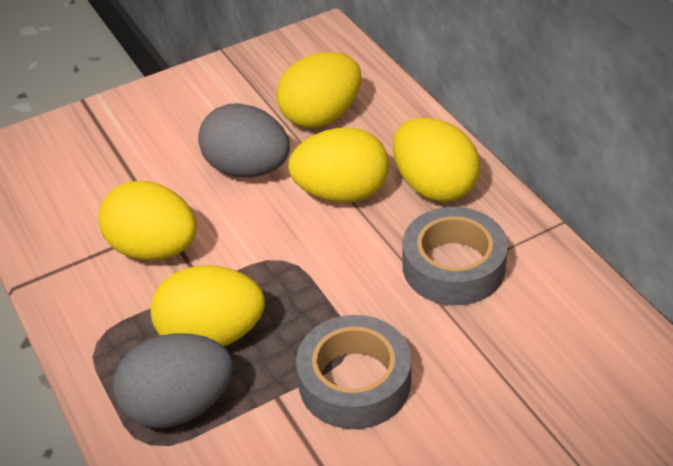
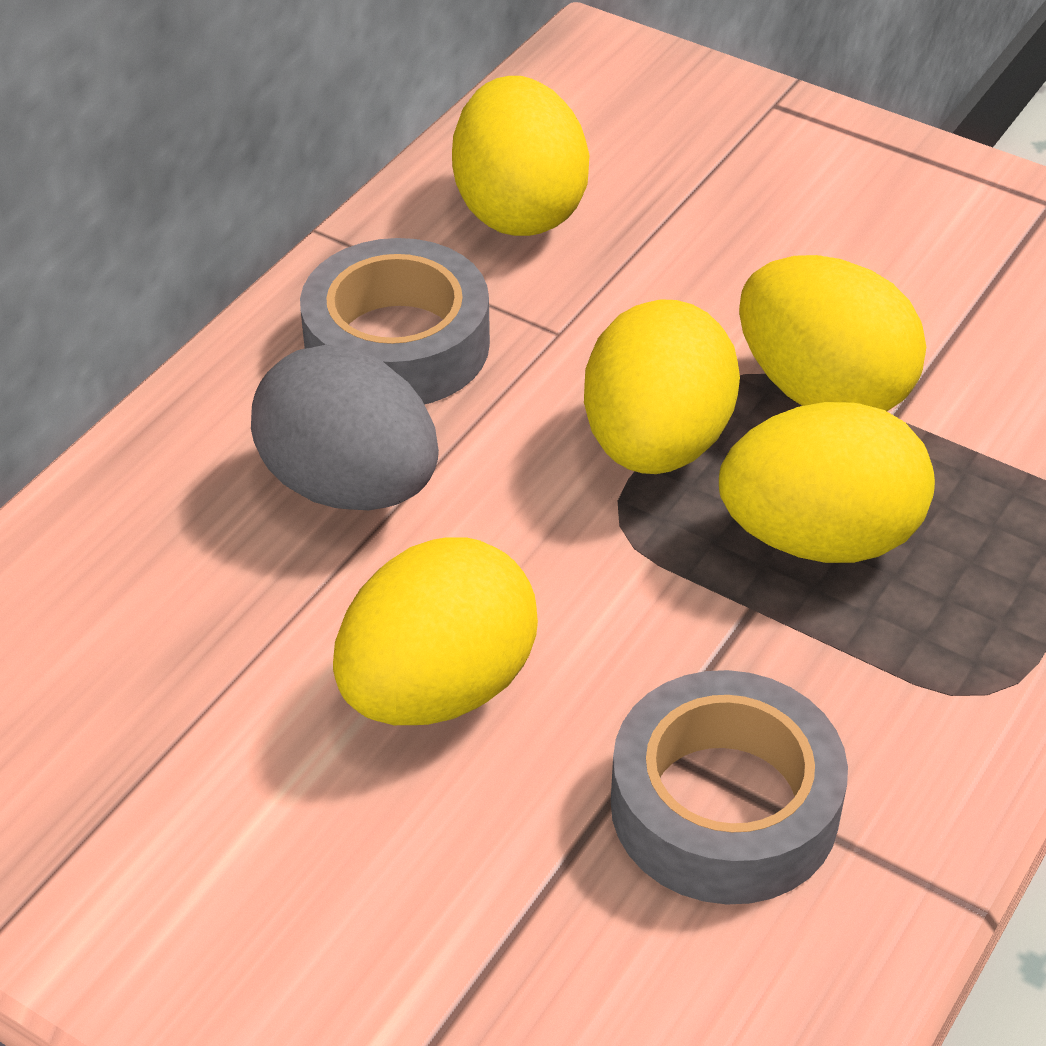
grey egg: 2 -> 1

